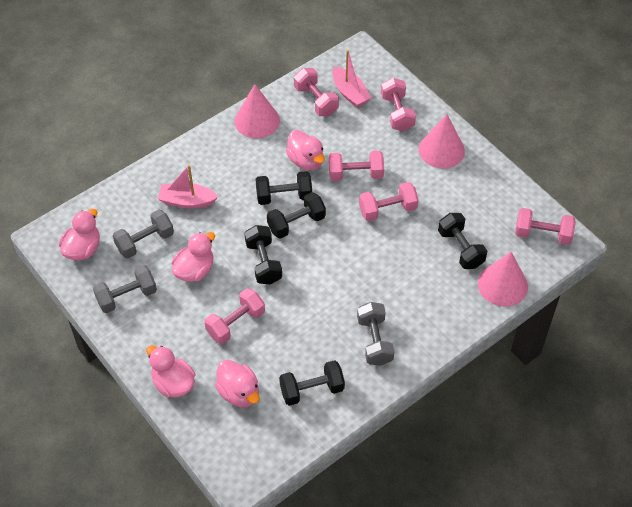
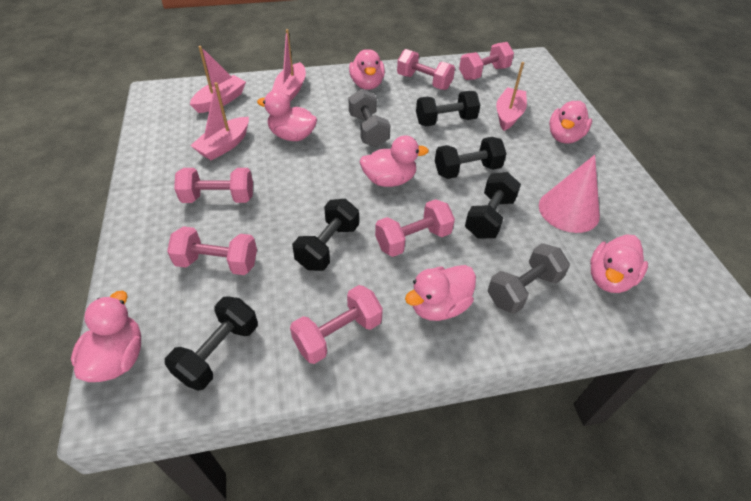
grey dumbbell: 3 -> 2
pink boat: 2 -> 4
pink cone: 3 -> 1
pink duck: 5 -> 7

